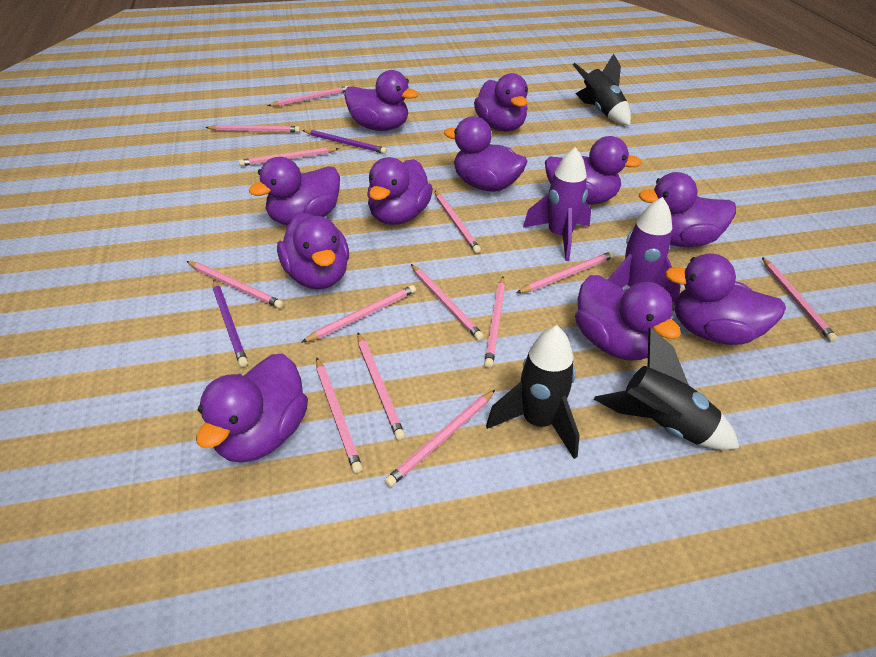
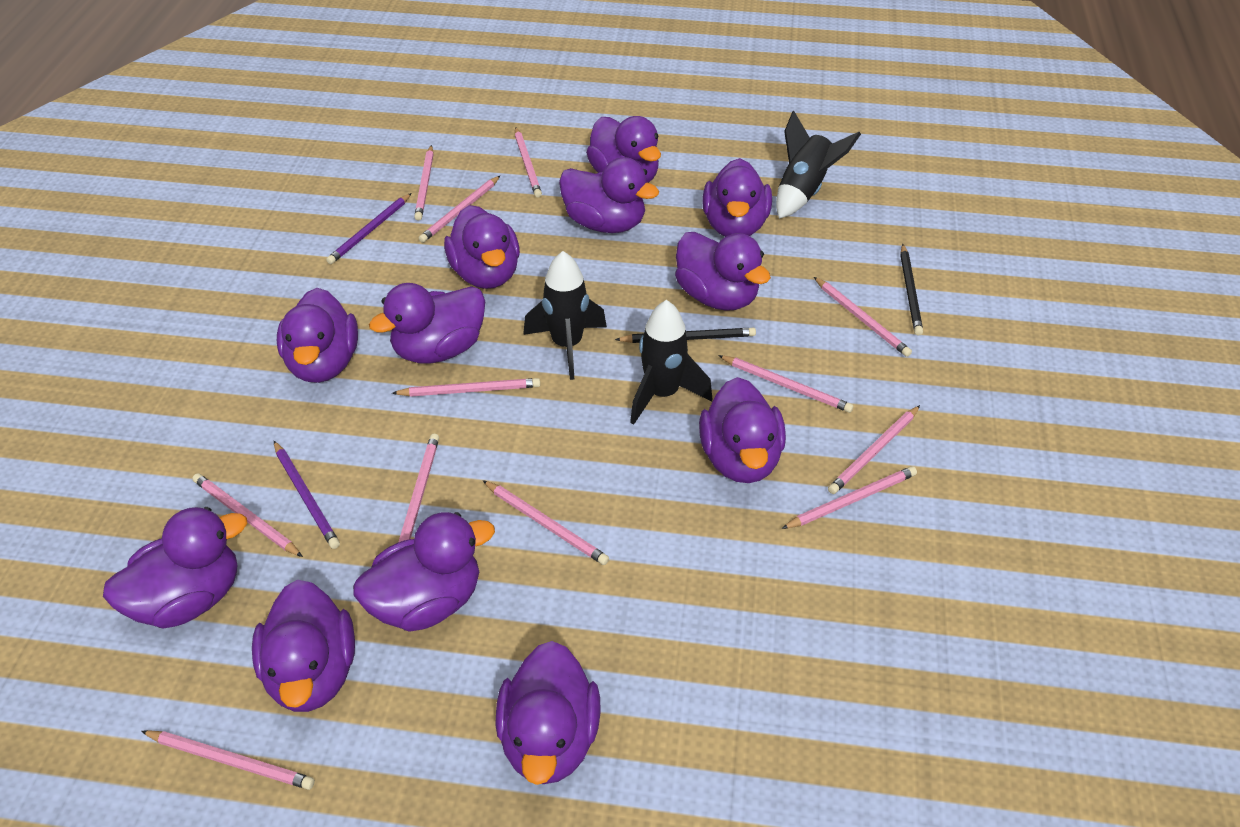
black pencil: 0 -> 2
pink pencil: 13 -> 12
purple duck: 11 -> 12
purple rocket: 2 -> 0

